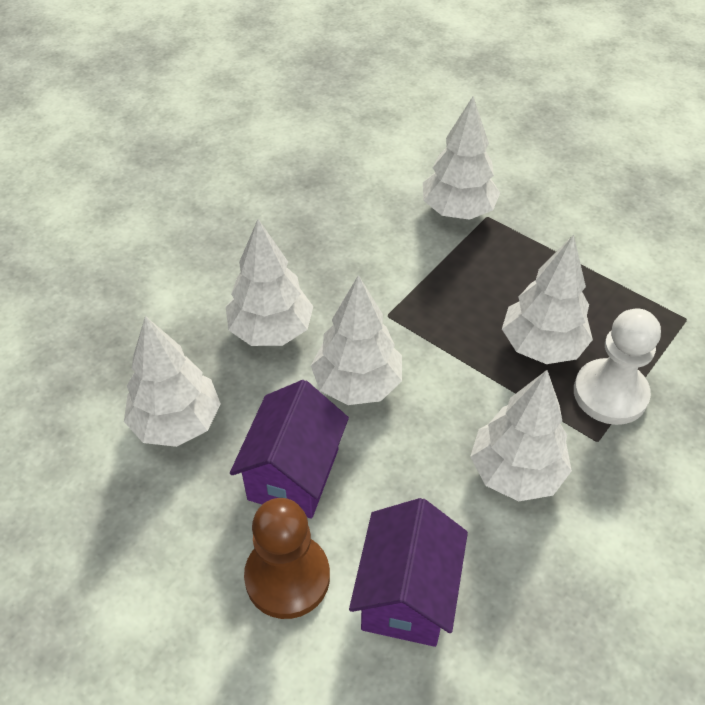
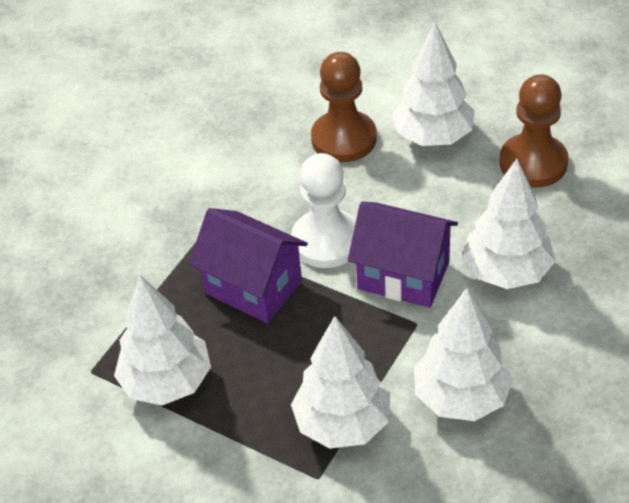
brown pawn: 1 -> 2
white tree: 6 -> 5

